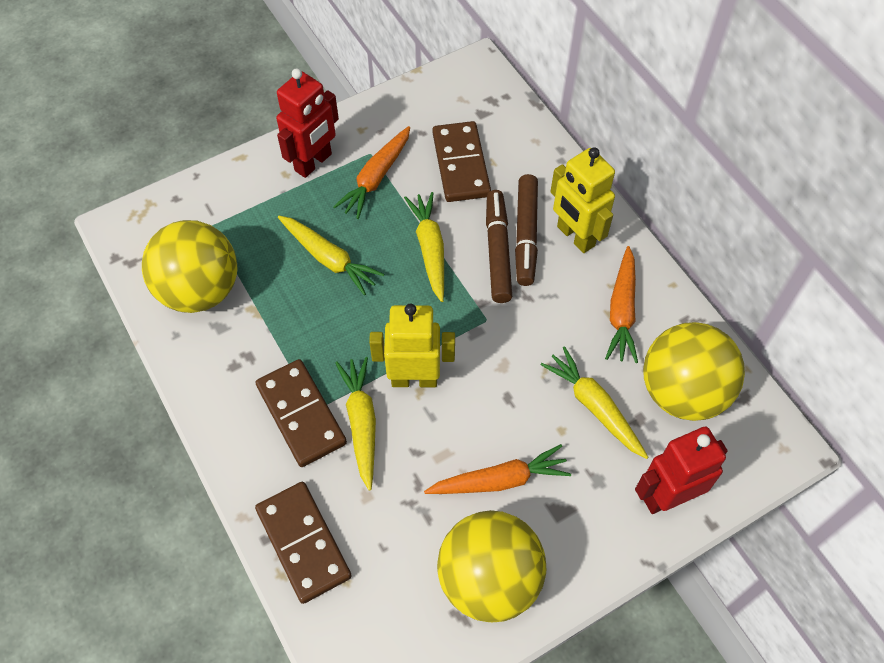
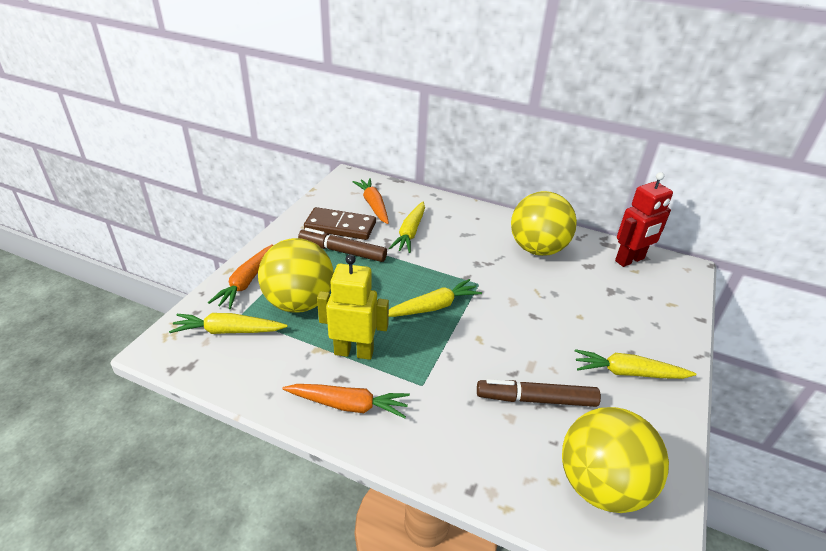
brown domino: 3 -> 1
red robot: 2 -> 1
yellow robot: 2 -> 1

